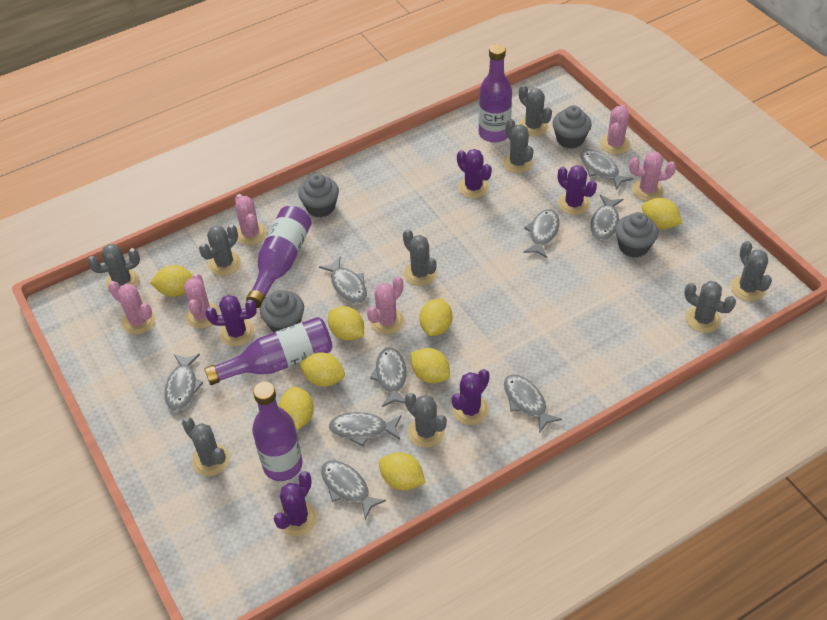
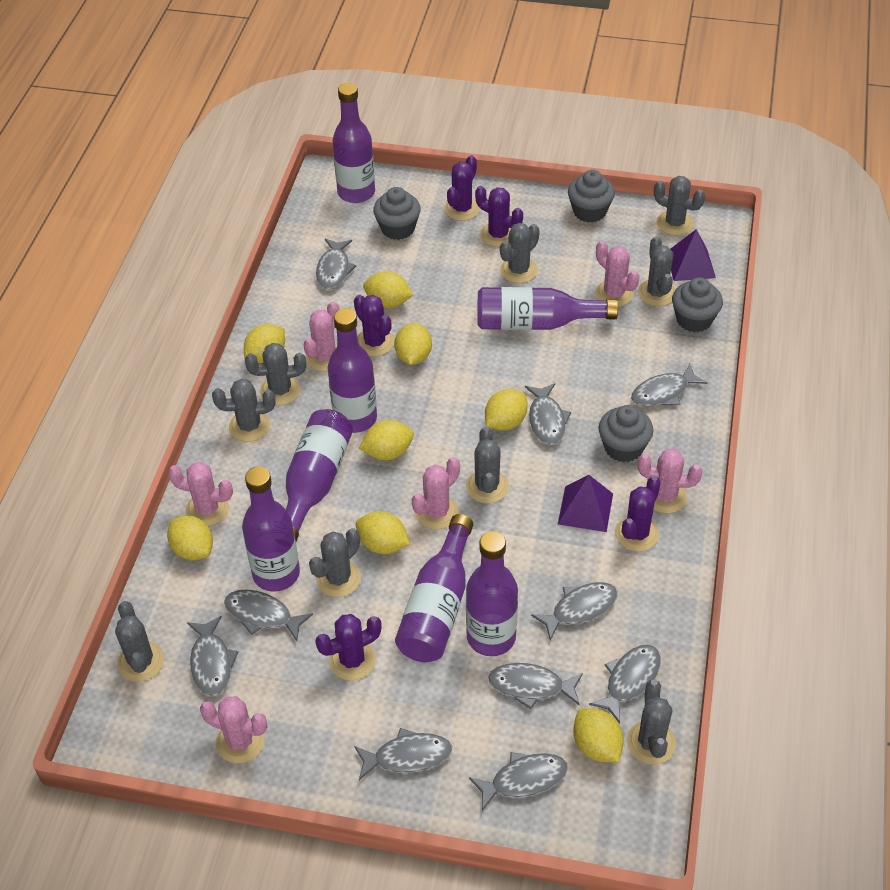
grey fish: 9 -> 10
purple bottle: 4 -> 7
purple pyramid: 0 -> 2

